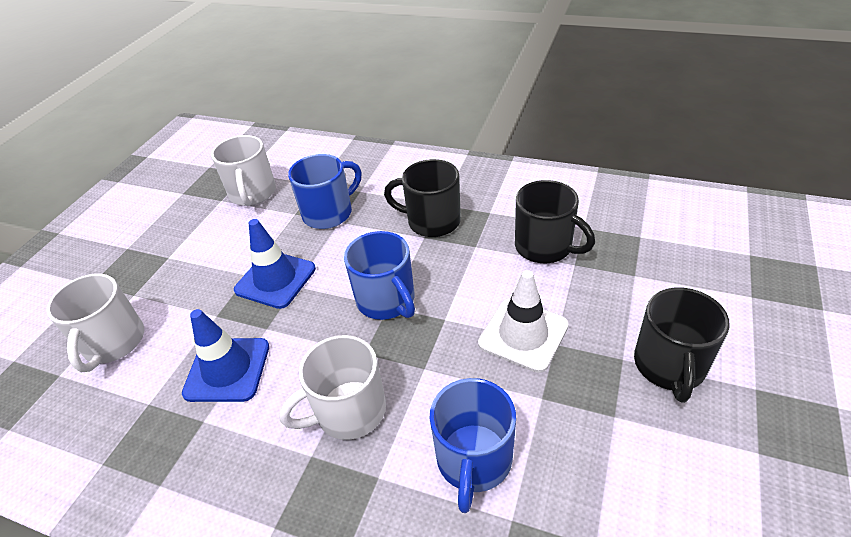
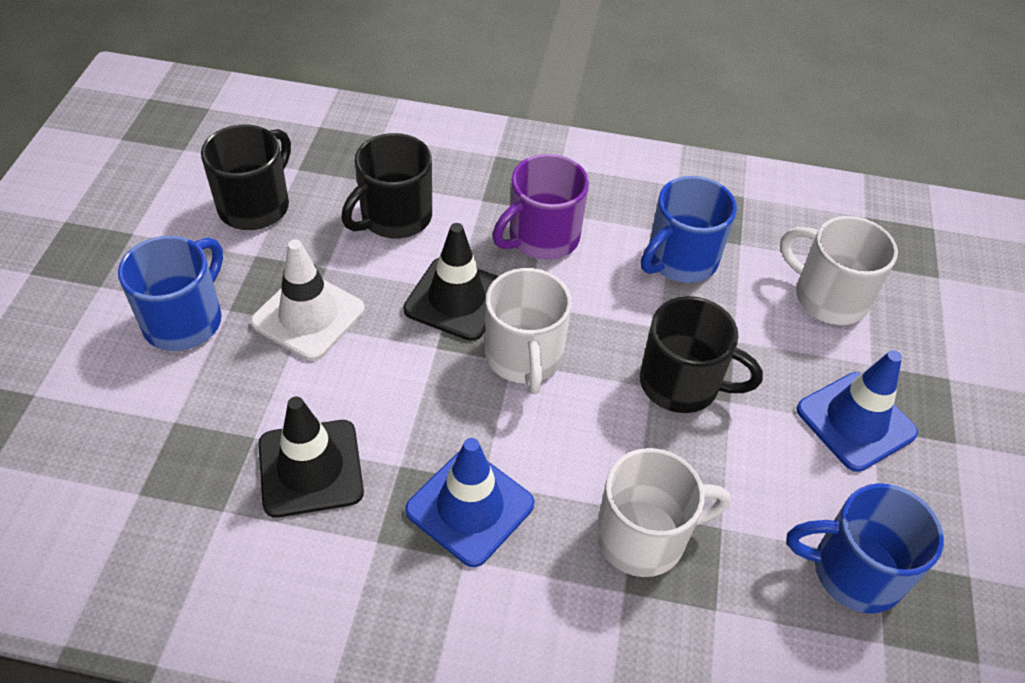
black traffic cone: 0 -> 2
purple mug: 0 -> 1

